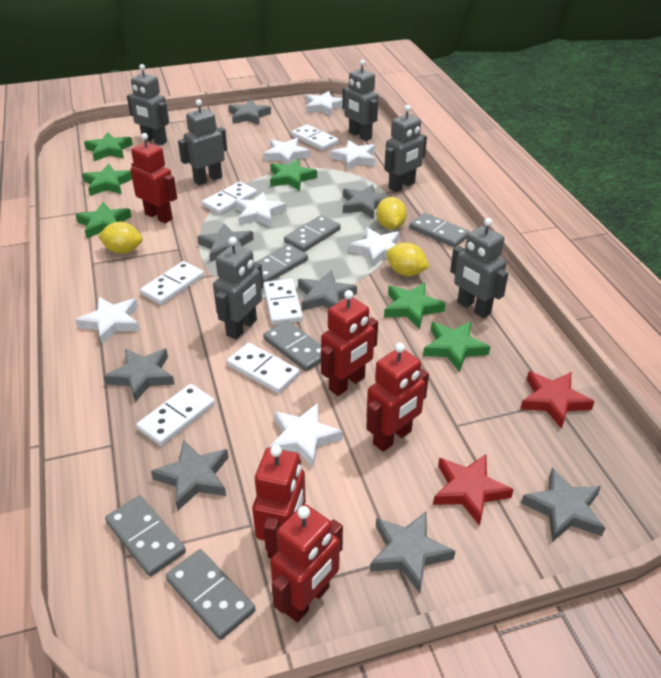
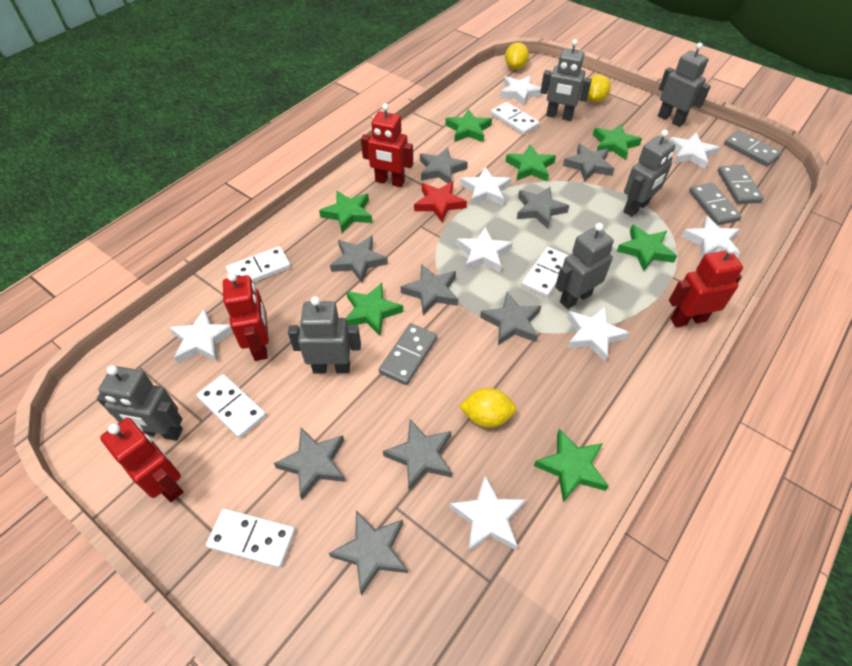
green star: 6 -> 7
grey domino: 6 -> 4
grey star: 8 -> 9
red robot: 5 -> 4
red star: 2 -> 1
white domino: 6 -> 5
white star: 7 -> 8

